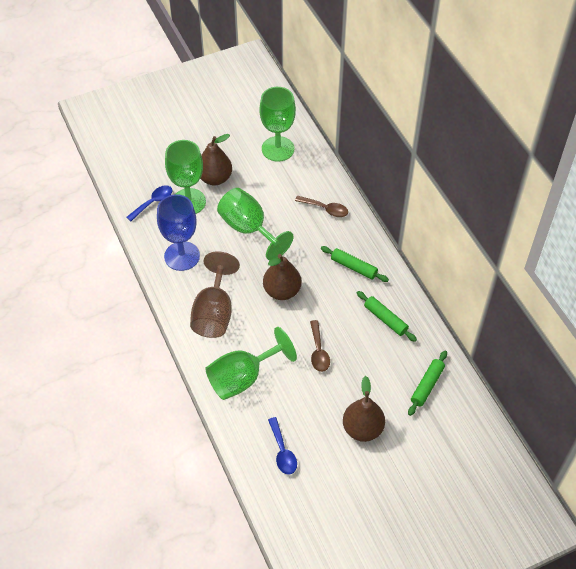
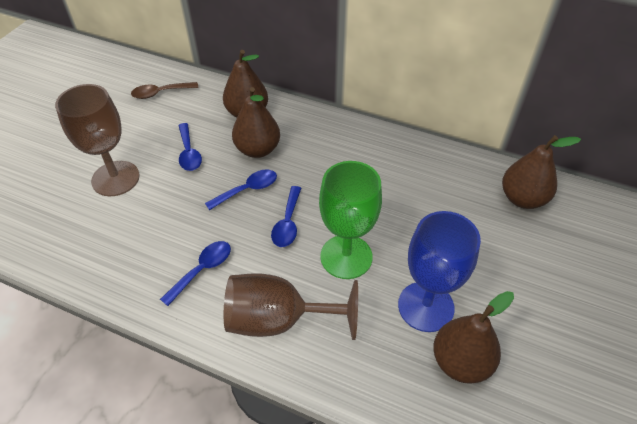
blue spoon: 2 -> 4
brown goblet: 1 -> 2
brown pear: 3 -> 4
brown spoon: 2 -> 1
green goblet: 4 -> 1
green rolling pin: 3 -> 0

